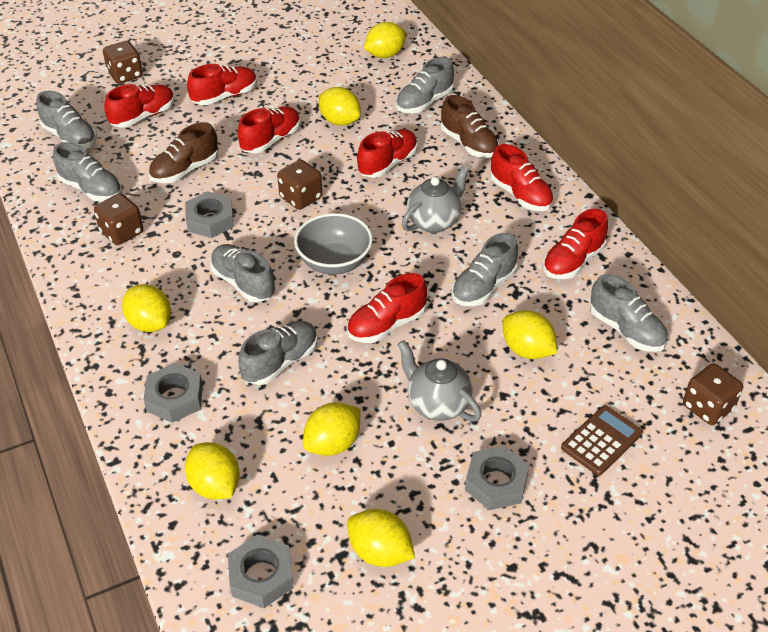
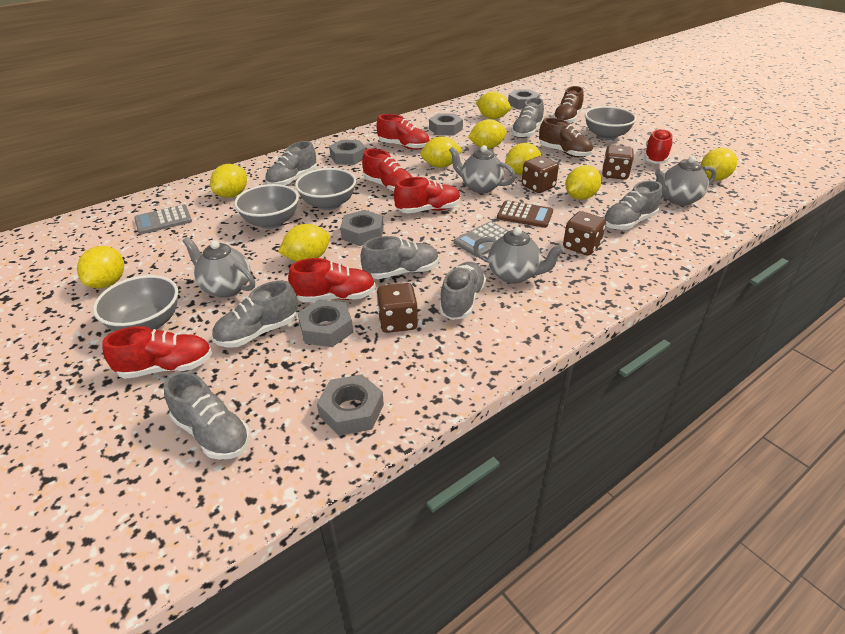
grey bowl: 1 -> 4
grey calculator: 0 -> 2
grey nut: 4 -> 6
grey teapot: 2 -> 4
red shoe: 7 -> 6
yellow lemon: 7 -> 9

